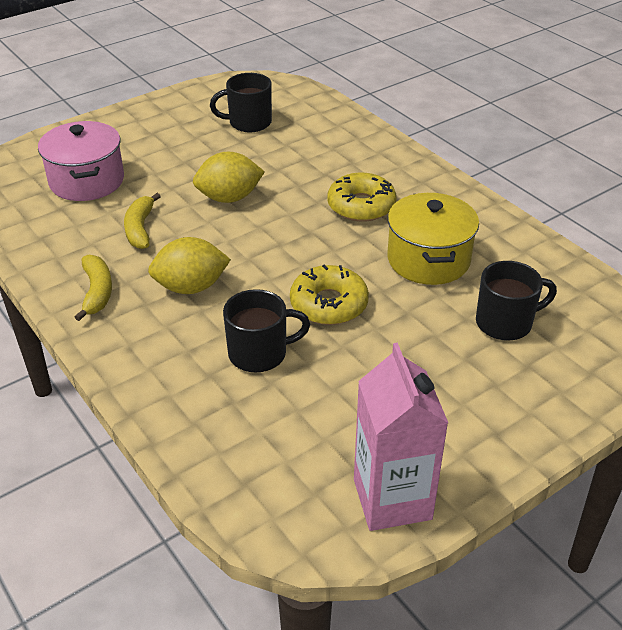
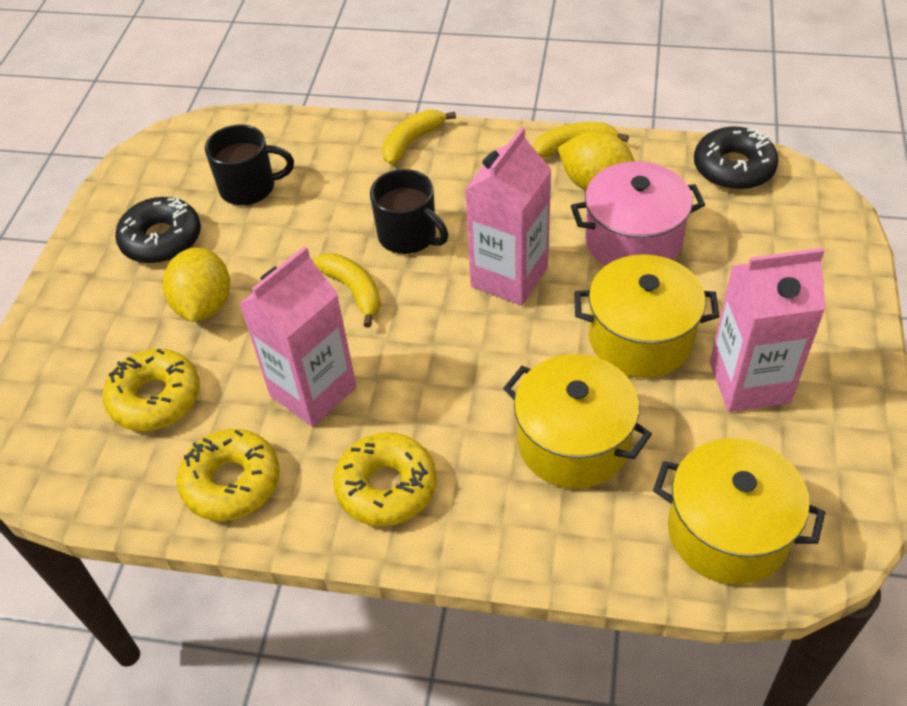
black donut: 0 -> 2
black mug: 3 -> 2
pink carton: 1 -> 3
yellow banana: 2 -> 3
yellow donut: 2 -> 3
yellow pot: 1 -> 3

